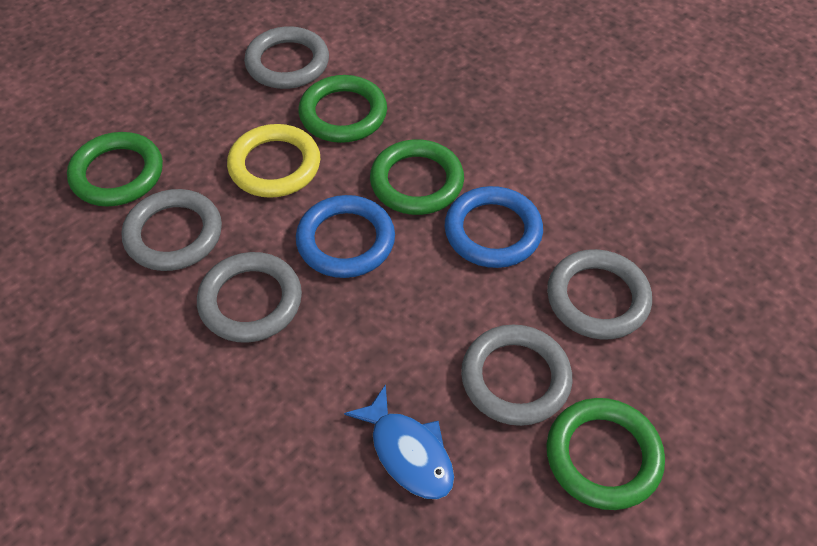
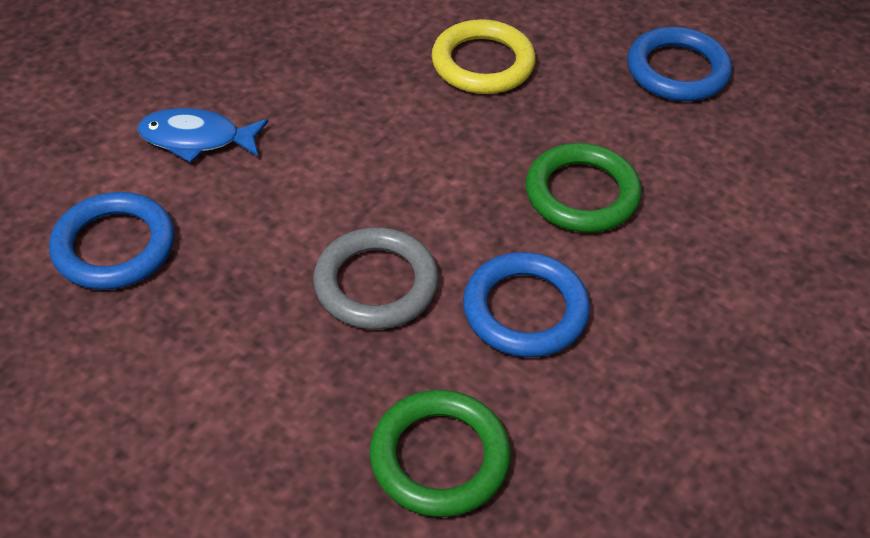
blue ring: 2 -> 3
green ring: 4 -> 2
grey ring: 5 -> 1

